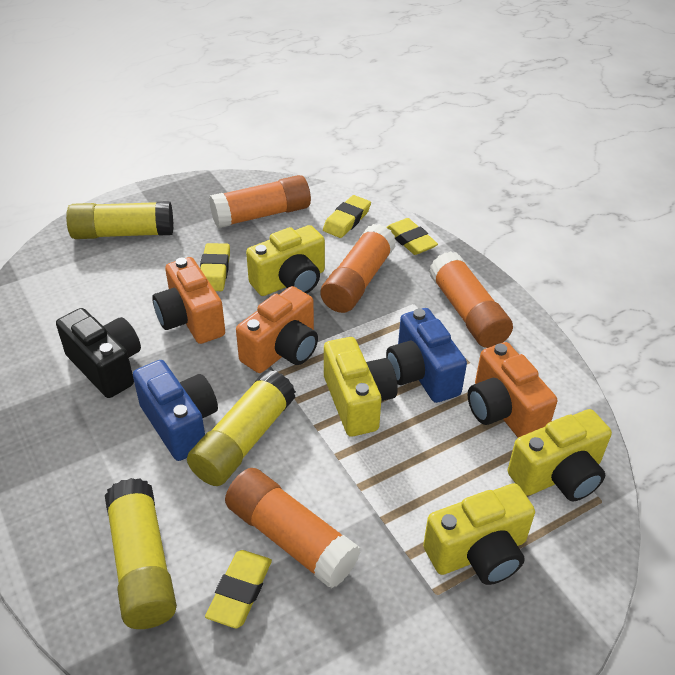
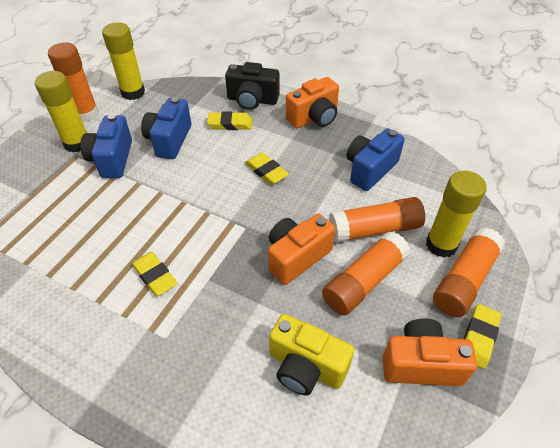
blue camera: 2 -> 3
yellow camera: 4 -> 1

